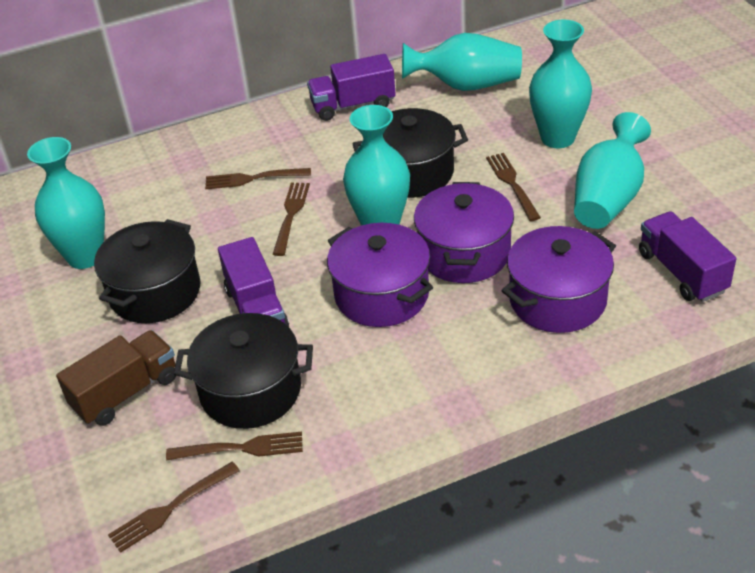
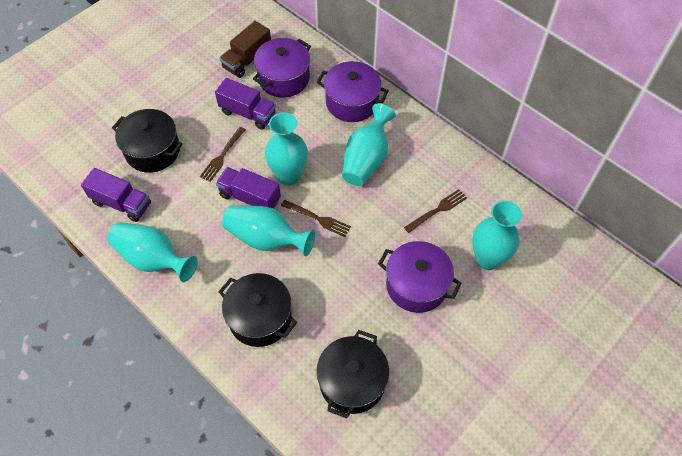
brown fork: 5 -> 3

